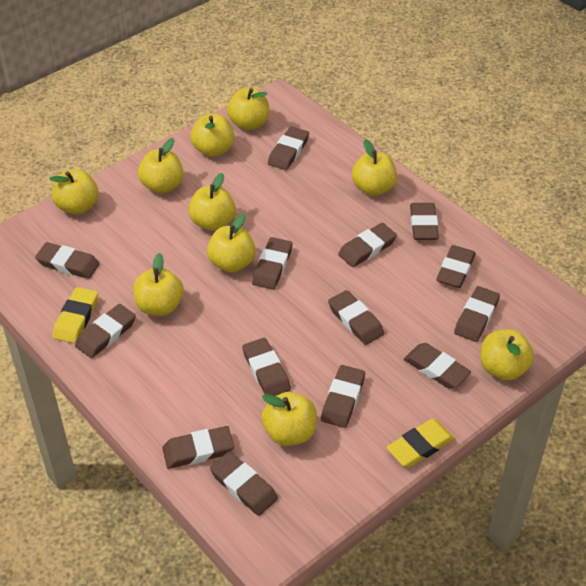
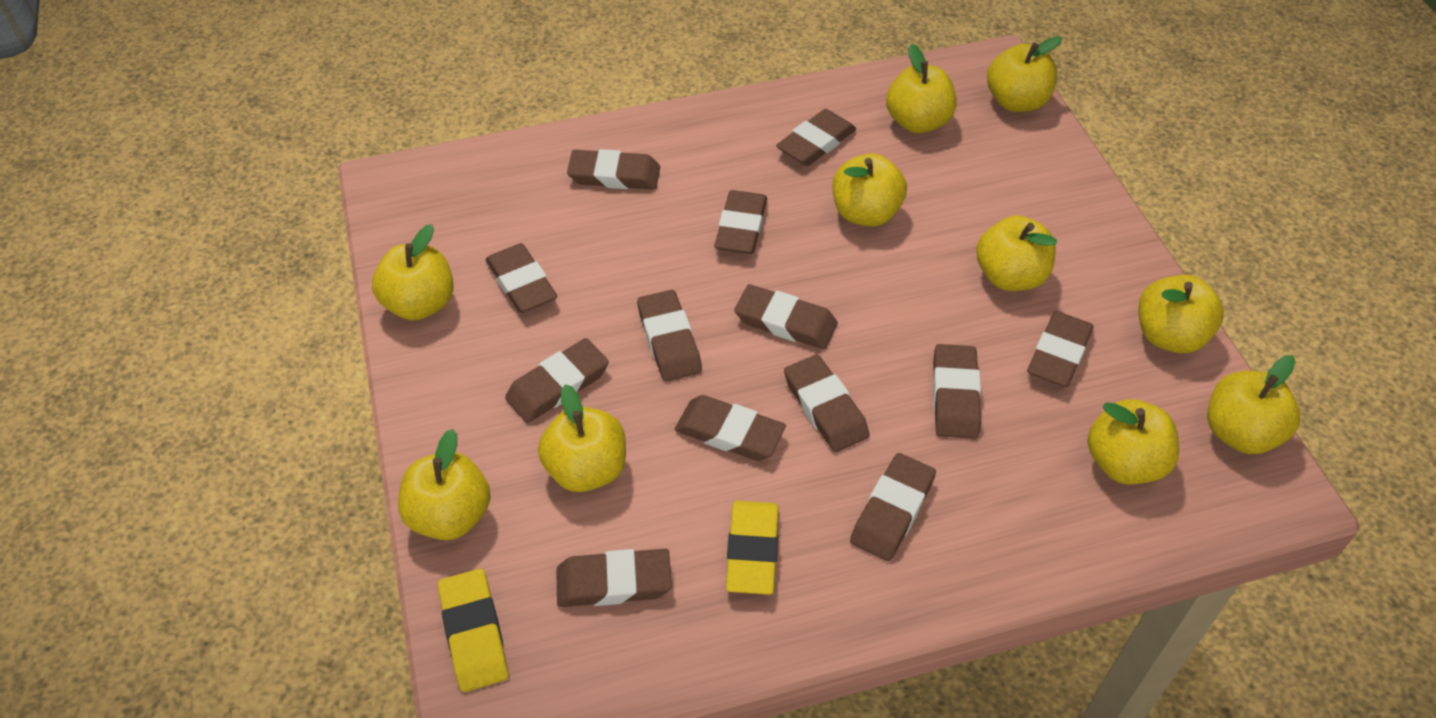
brown eraser: 14 -> 13

